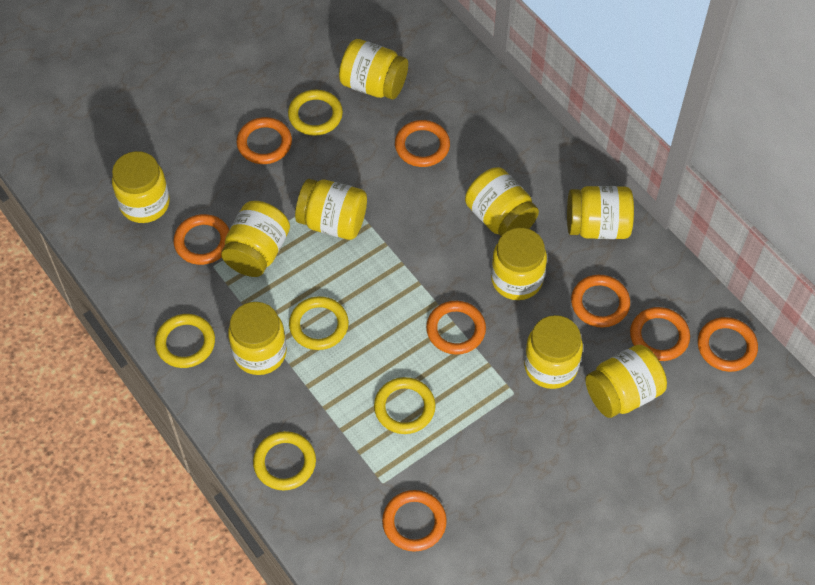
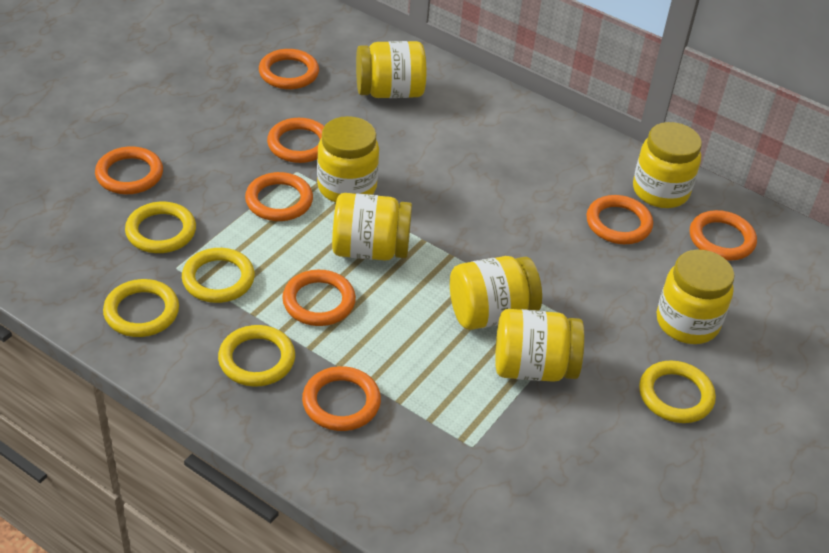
yellow jar: 10 -> 7

